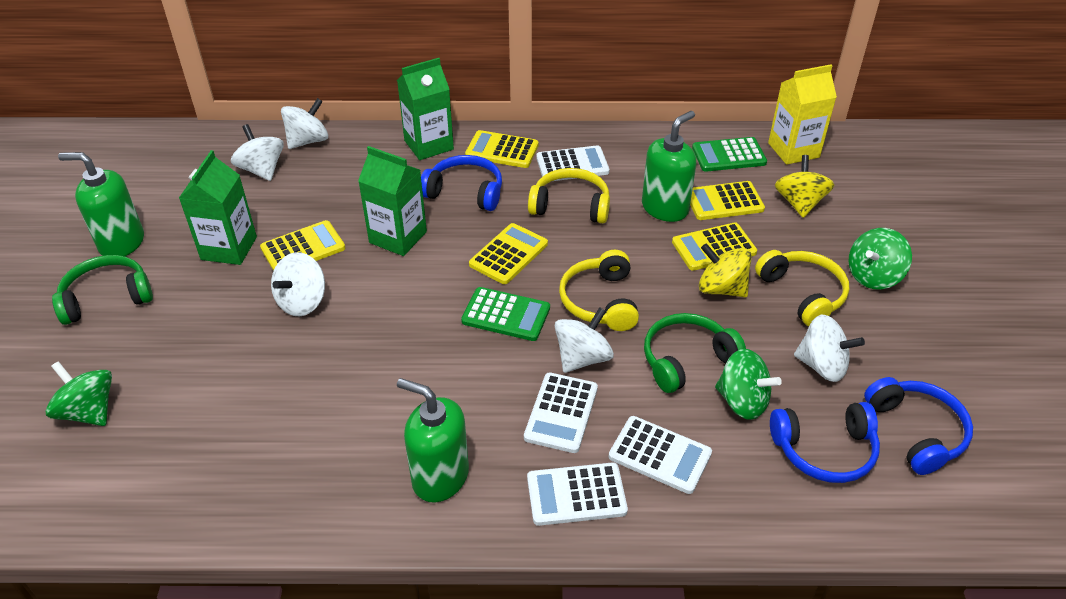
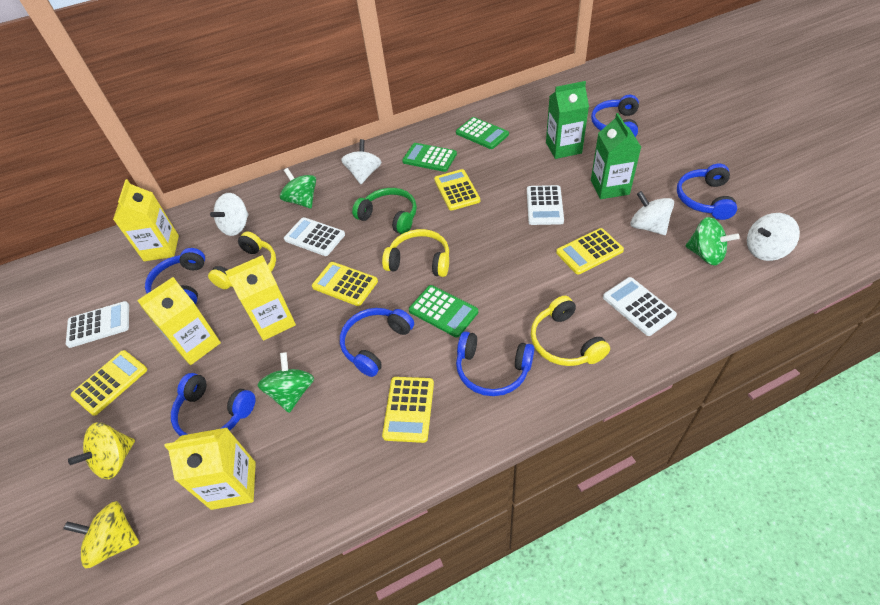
blue headphones: 3 -> 6
green calculator: 2 -> 3
green carton: 3 -> 2
green headphones: 2 -> 1
green soap dispenser: 3 -> 0
white spinning top: 5 -> 4
yellow carton: 1 -> 4

